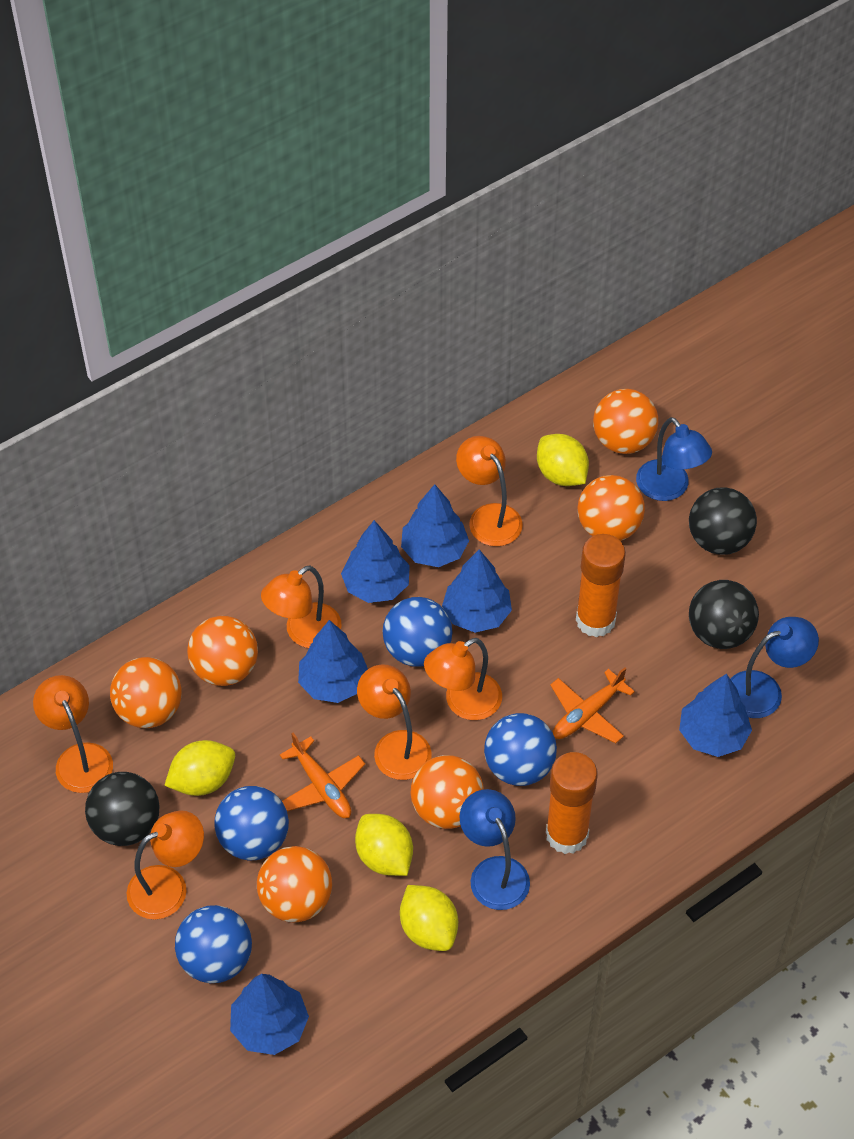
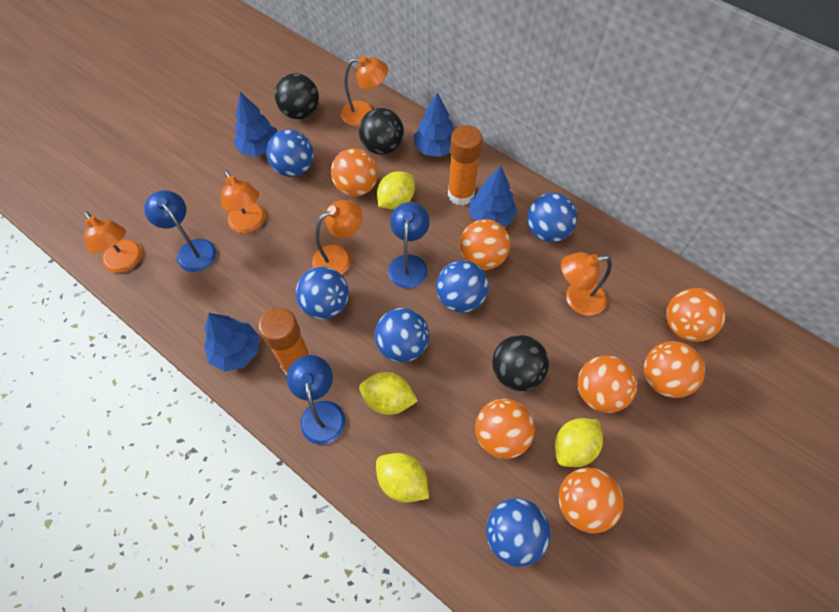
blue ball: 4 -> 6
blue tree: 6 -> 4
orange ball: 6 -> 7
orange lamp: 6 -> 5
orange plane: 2 -> 0

